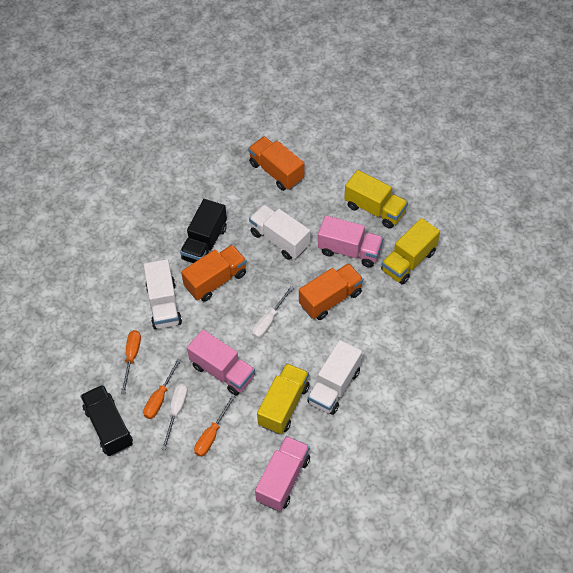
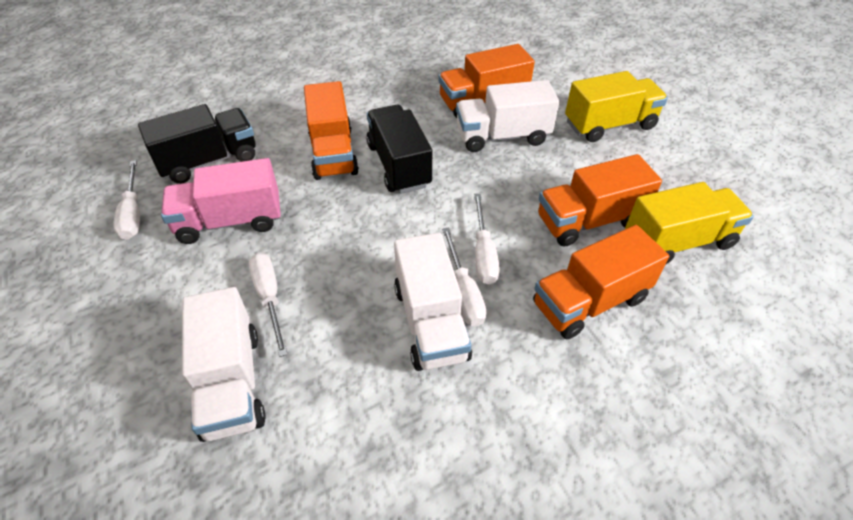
orange screwdriver: 3 -> 0
orange truck: 3 -> 4
pink truck: 3 -> 1
white screwdriver: 2 -> 4
yellow truck: 3 -> 2

